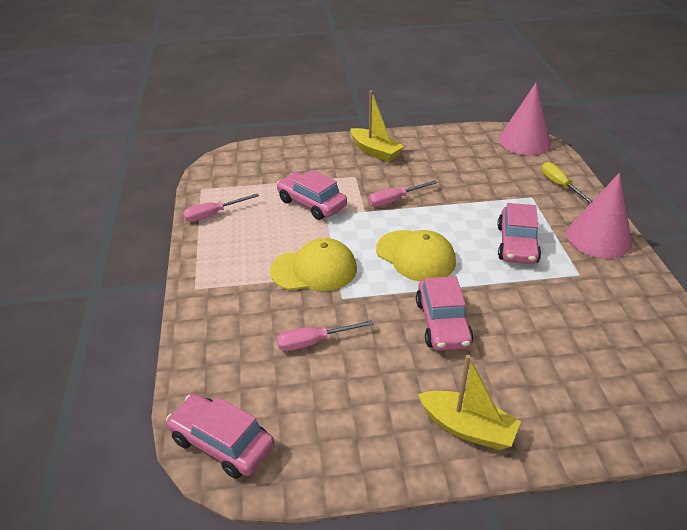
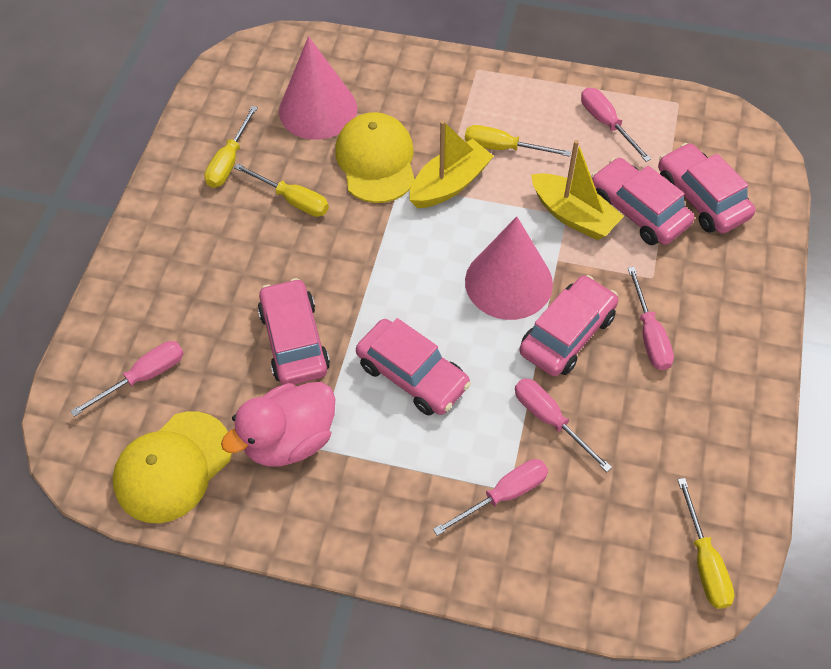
pink car: 4 -> 5
pink duck: 0 -> 1
pink screwdriver: 3 -> 5
yellow screwdriver: 1 -> 4

